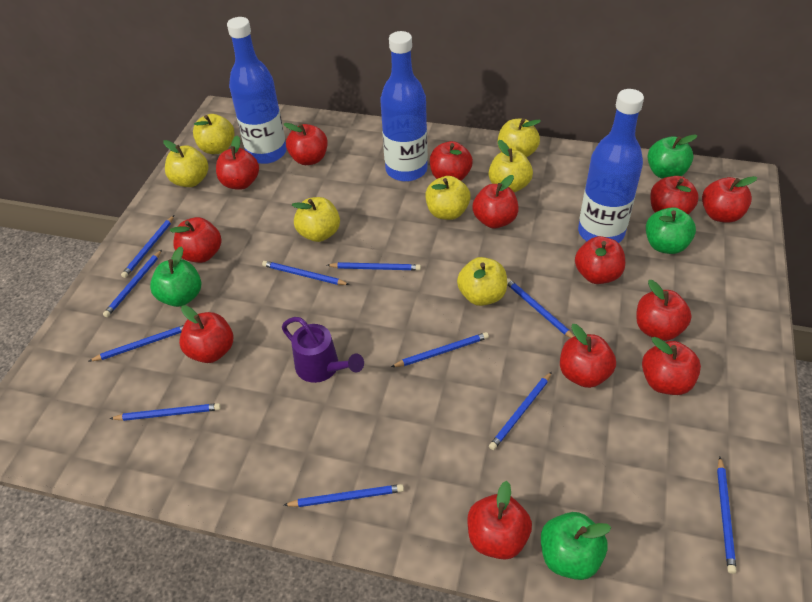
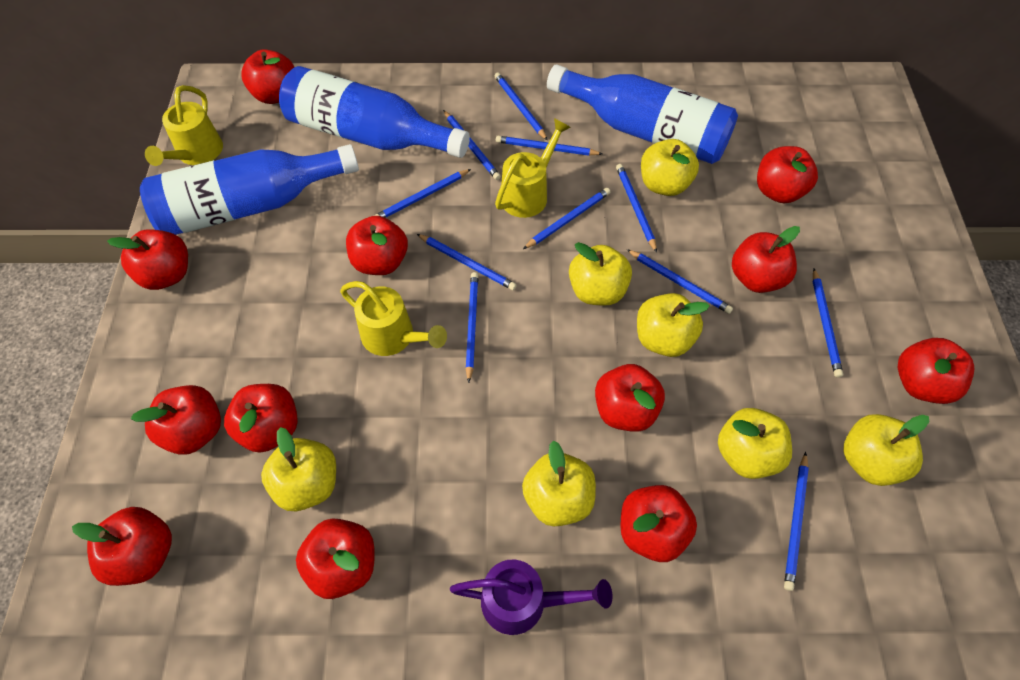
green apple: 4 -> 0
red apple: 13 -> 12
yellow watering can: 0 -> 3

